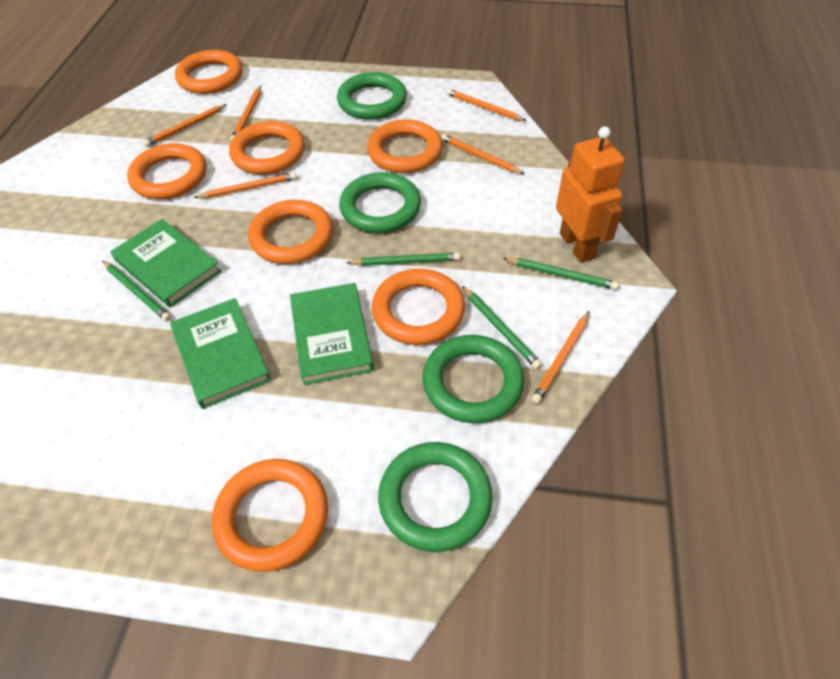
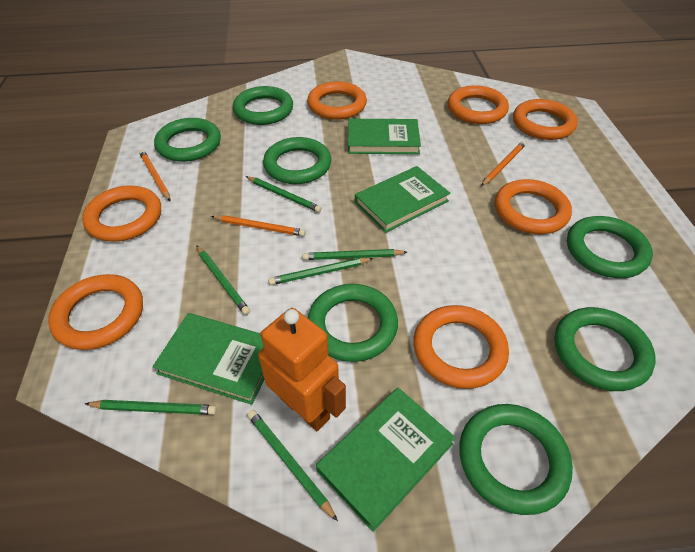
green book: 3 -> 4
green pencil: 4 -> 6
green ring: 4 -> 7
orange pencil: 6 -> 3

